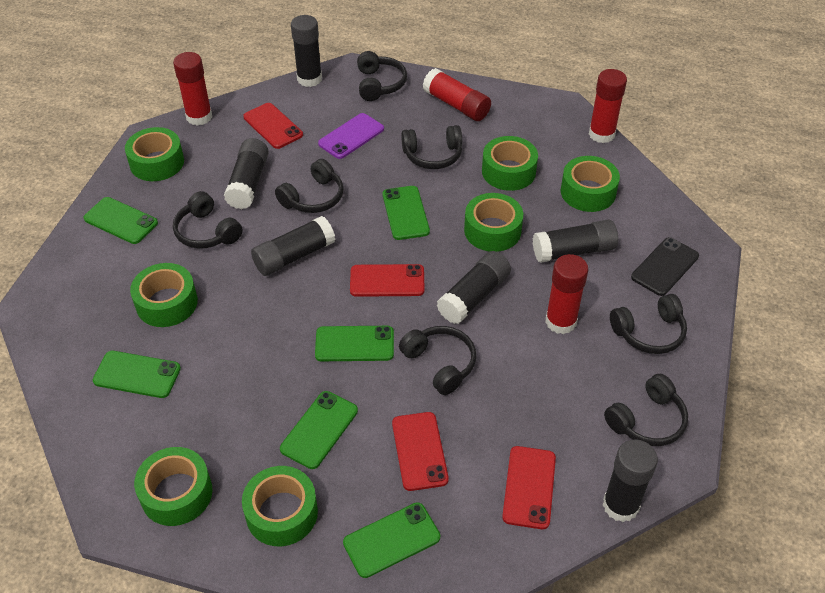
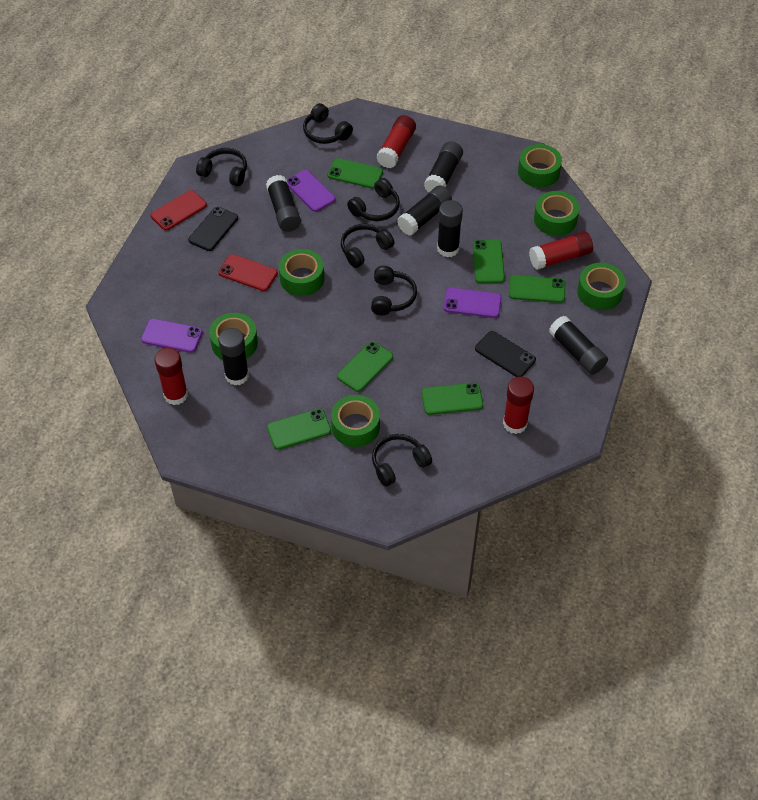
black headphones: 7 -> 6
black phone: 1 -> 2
green tape: 7 -> 6
purple phone: 1 -> 3
red phone: 4 -> 2

